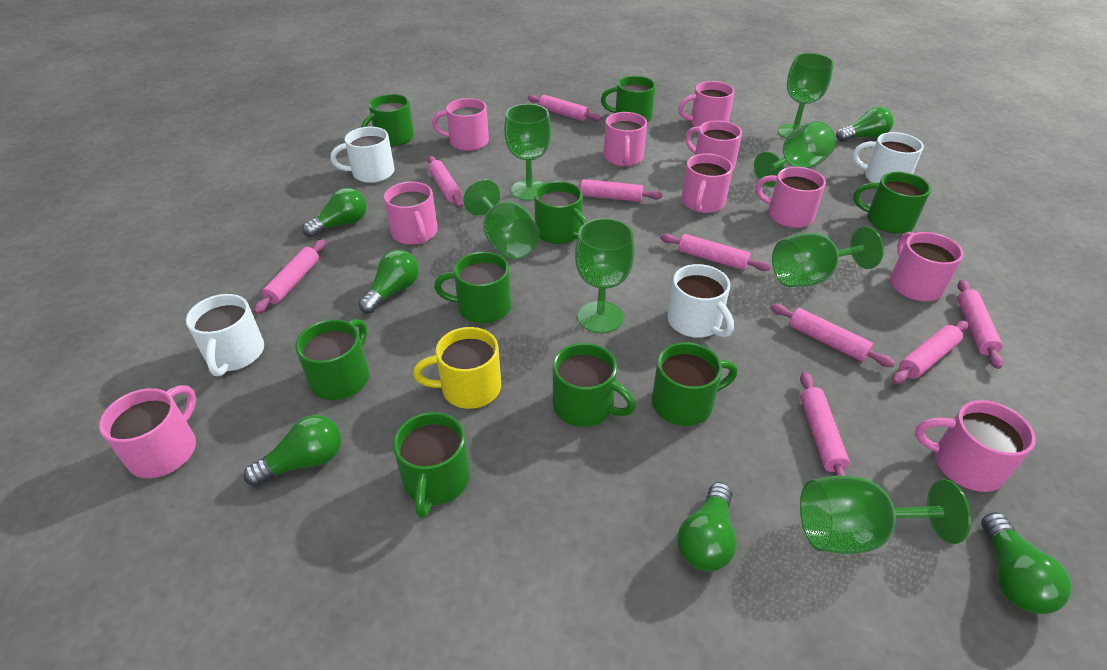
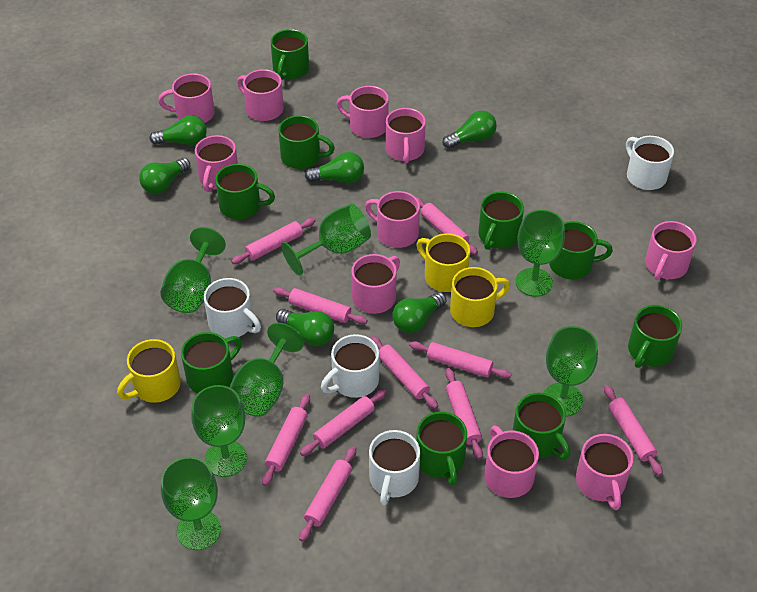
pink rolling pin: 9 -> 10
yellow mug: 1 -> 3

